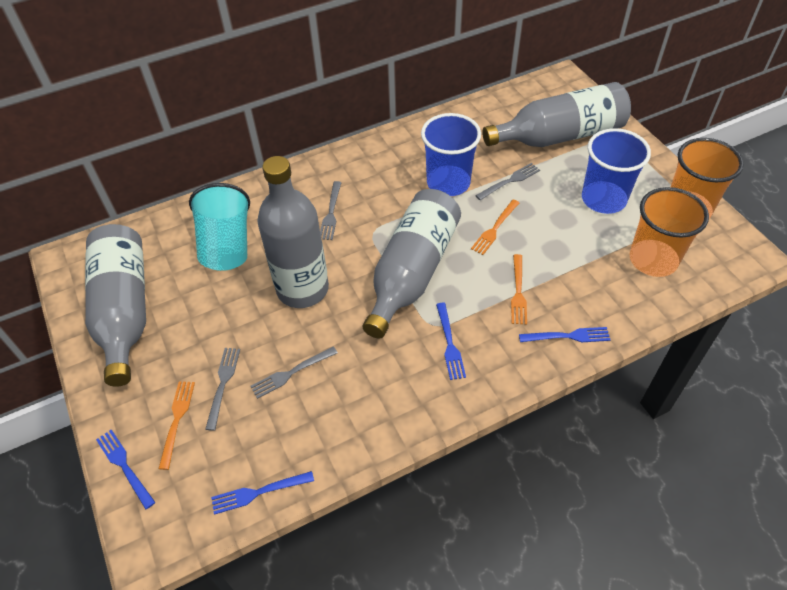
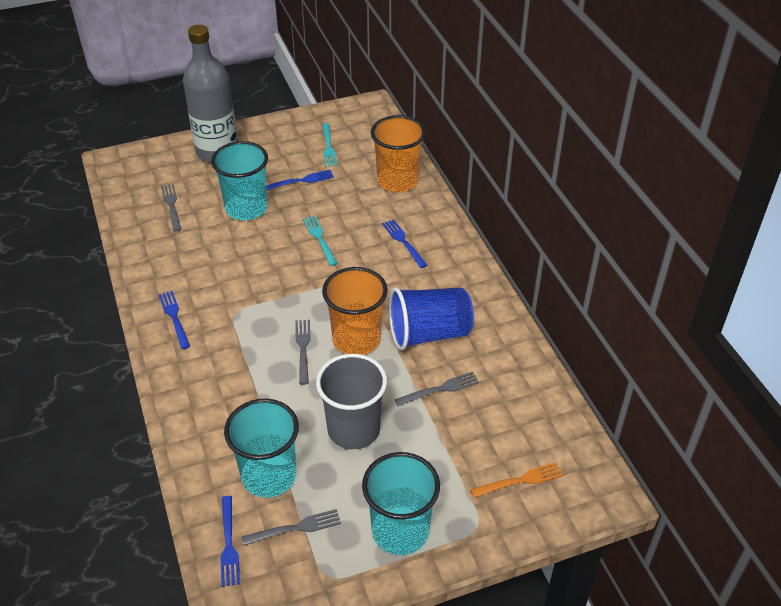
blue cup: 2 -> 1
grey bottle: 4 -> 1
grey cup: 0 -> 1
orange fork: 3 -> 1
turquoise cup: 1 -> 3
turquoise fork: 0 -> 2

